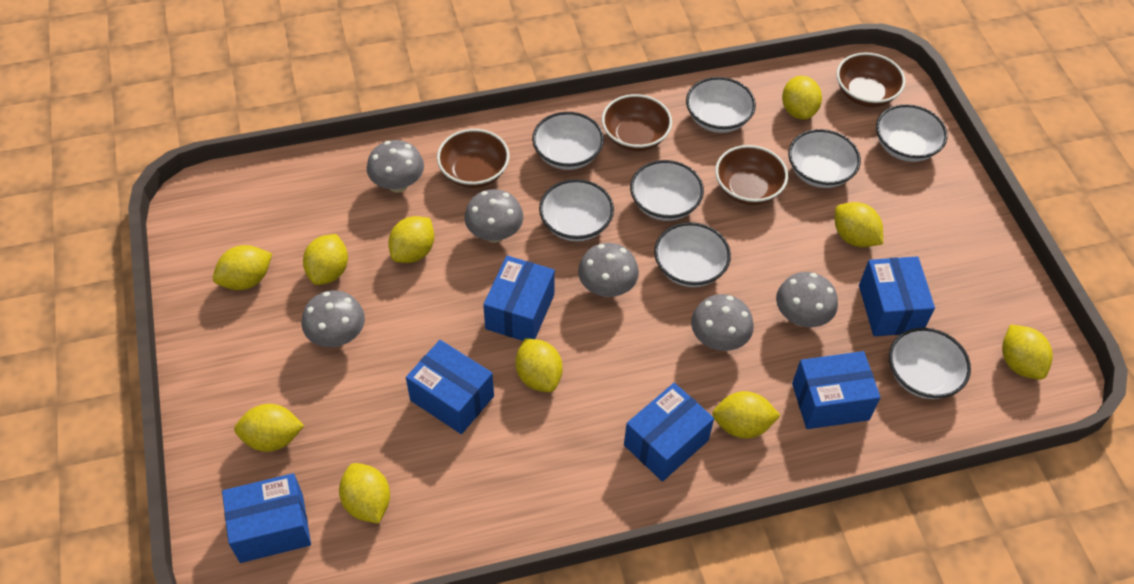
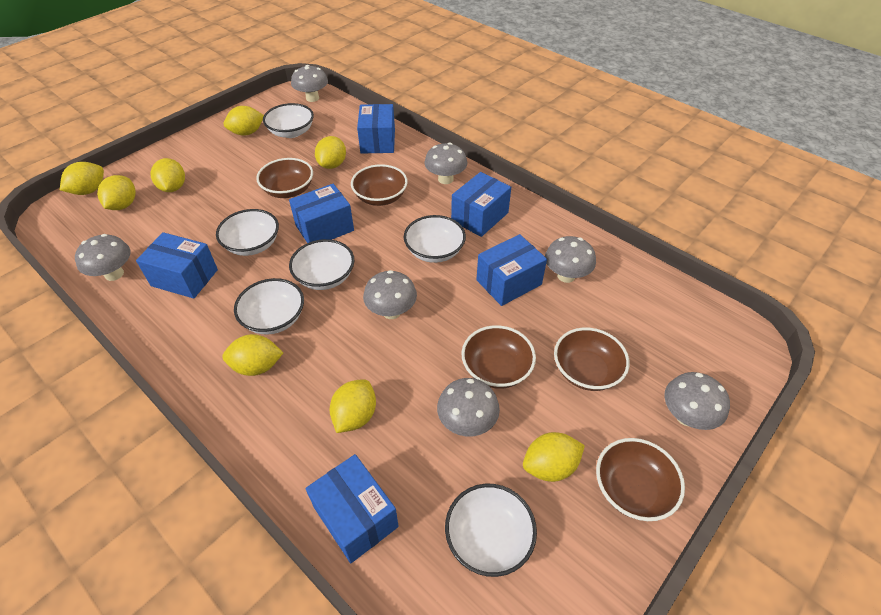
brown bowl: 4 -> 5
grey mushroom: 6 -> 7
white bowl: 8 -> 6
yellow lemon: 10 -> 8

